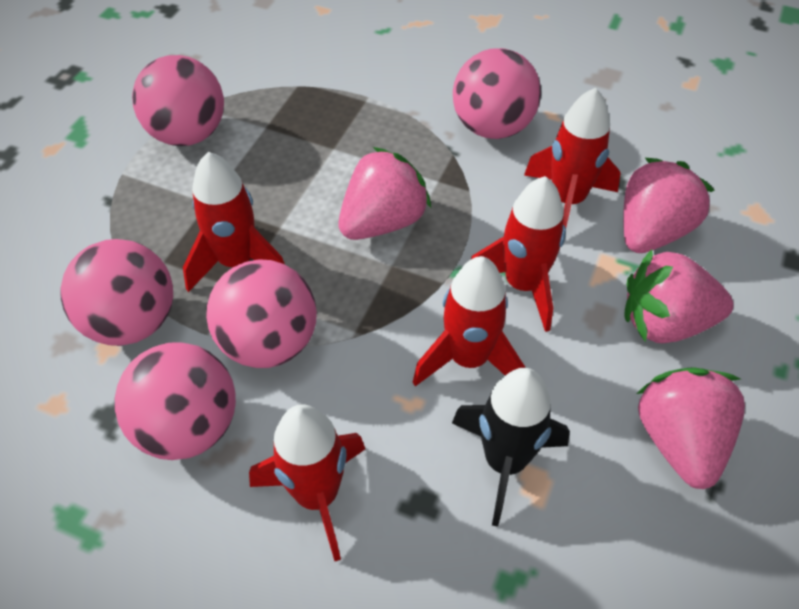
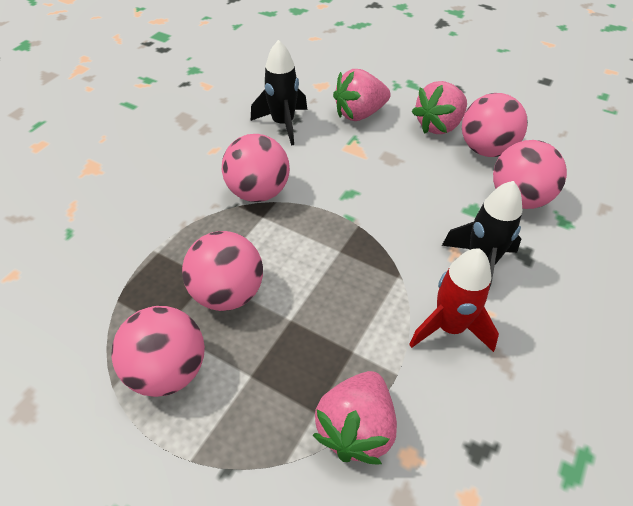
black rocket: 1 -> 2
pink strawberry: 4 -> 3
red rocket: 5 -> 1

